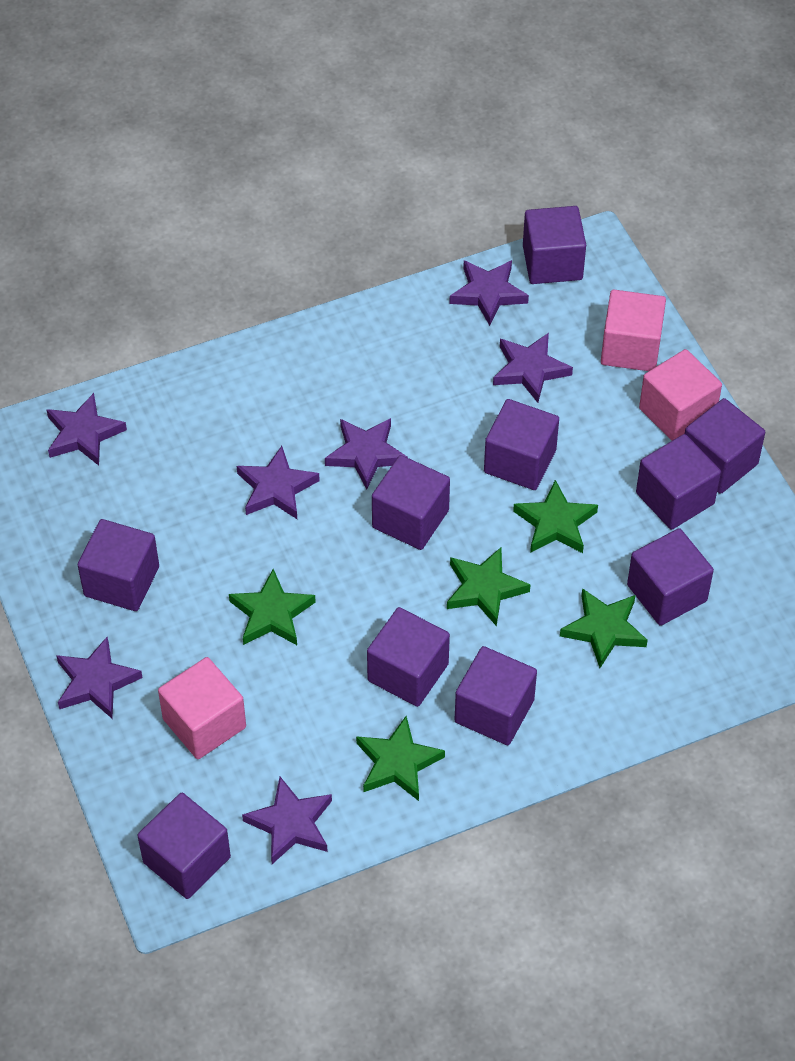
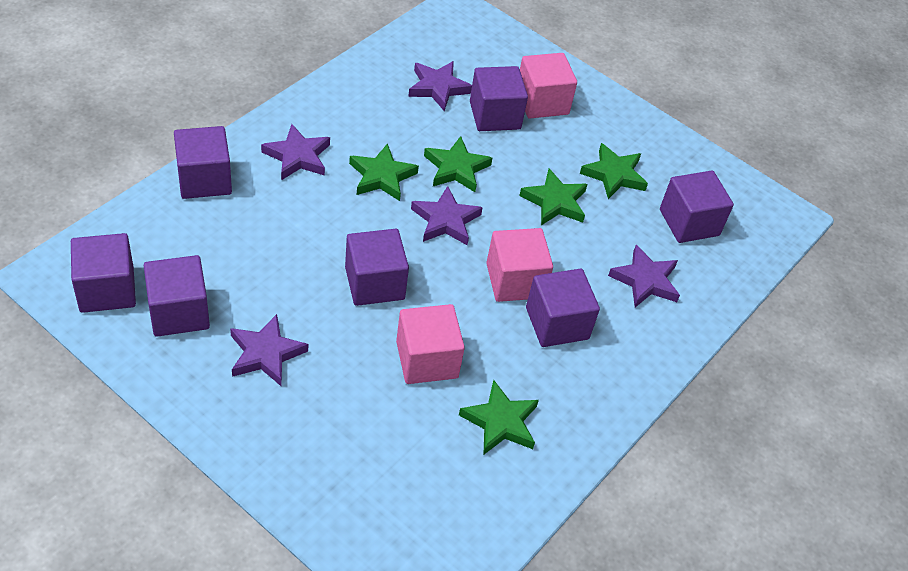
purple cube: 10 -> 7
purple star: 7 -> 5

